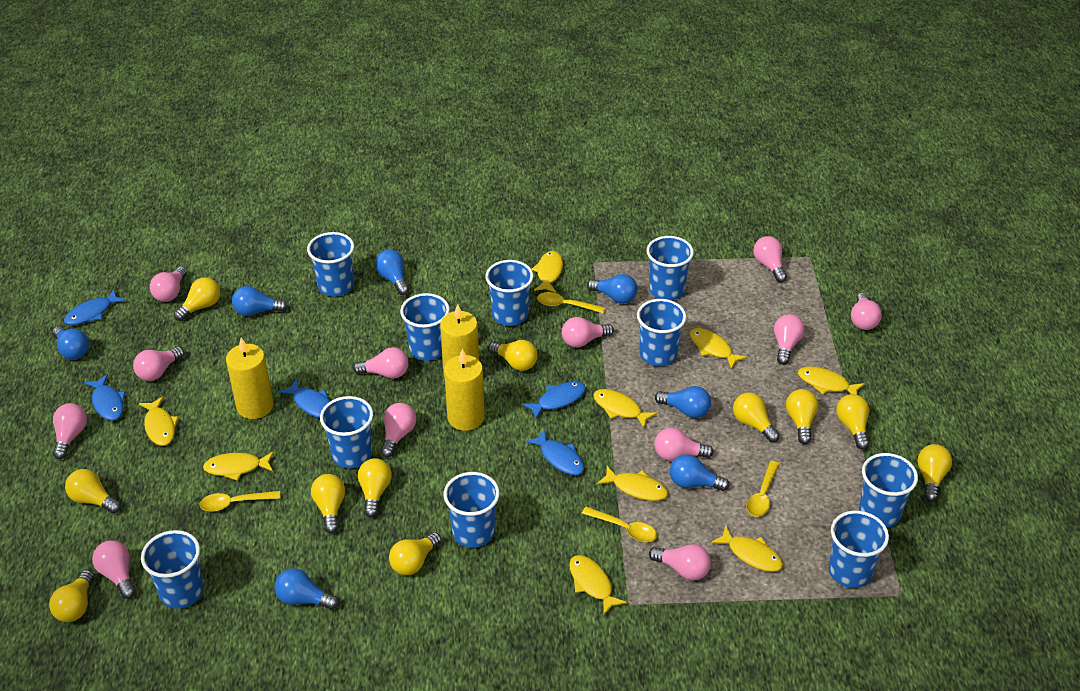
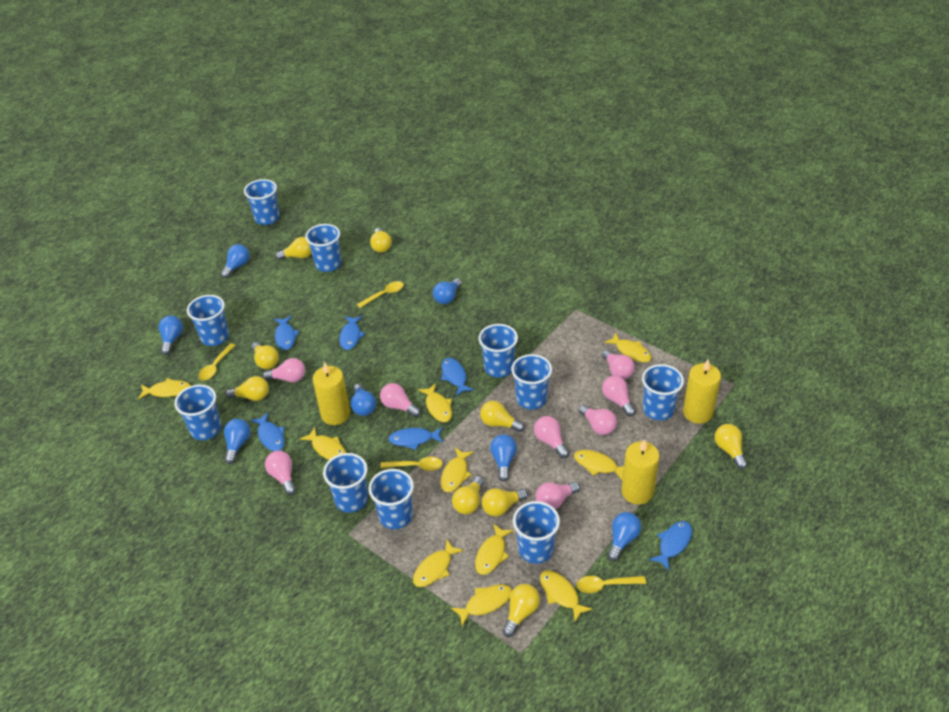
blue fish: 5 -> 6
pink light bulb: 12 -> 8
yellow fish: 9 -> 10
yellow light bulb: 11 -> 9

